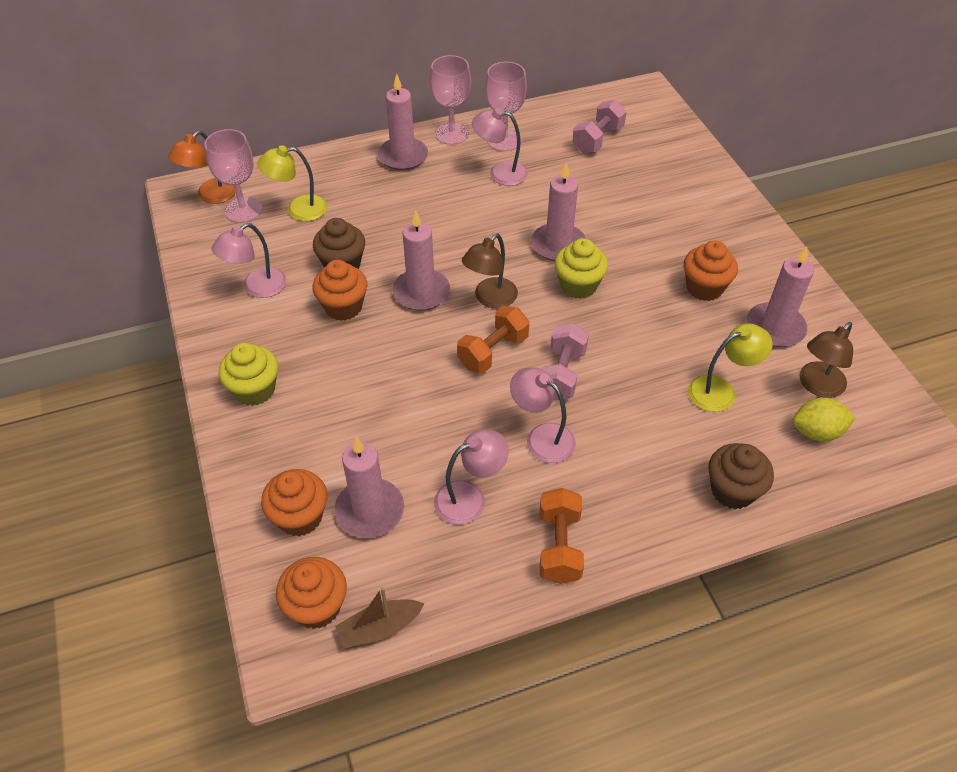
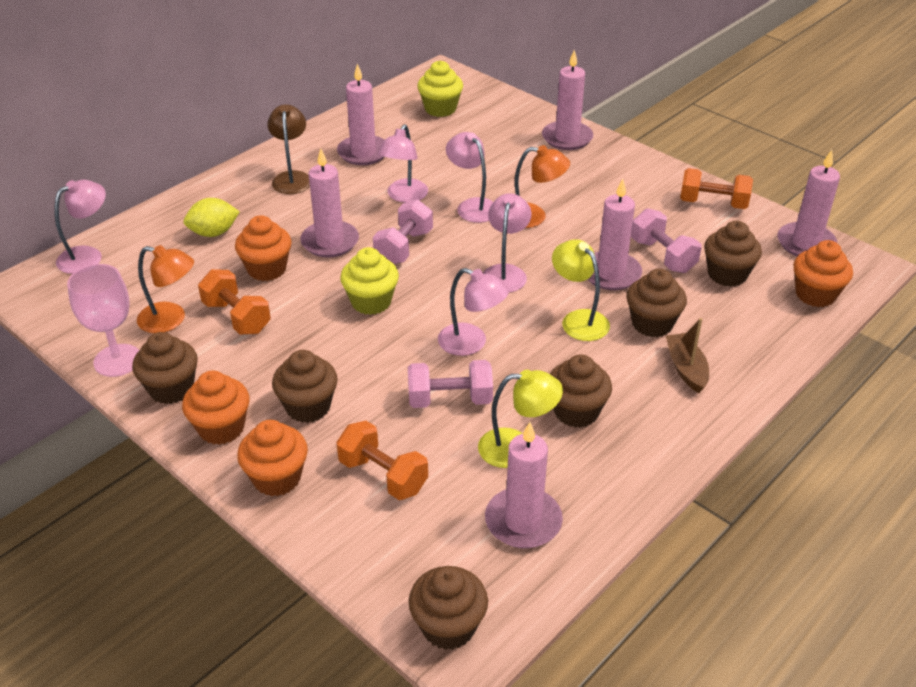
brown cupcake: 2 -> 6
brown lamp: 2 -> 1
orange dumbbell: 2 -> 3
orange lamp: 1 -> 2
pink candle: 5 -> 6
pink dumbbell: 2 -> 3
pink goblet: 3 -> 1
pink lamp: 4 -> 5

